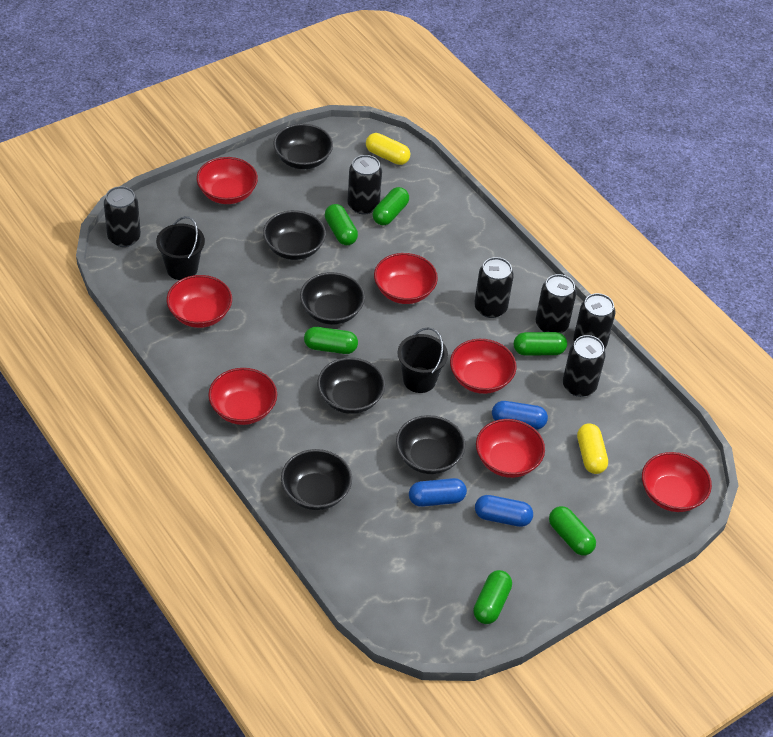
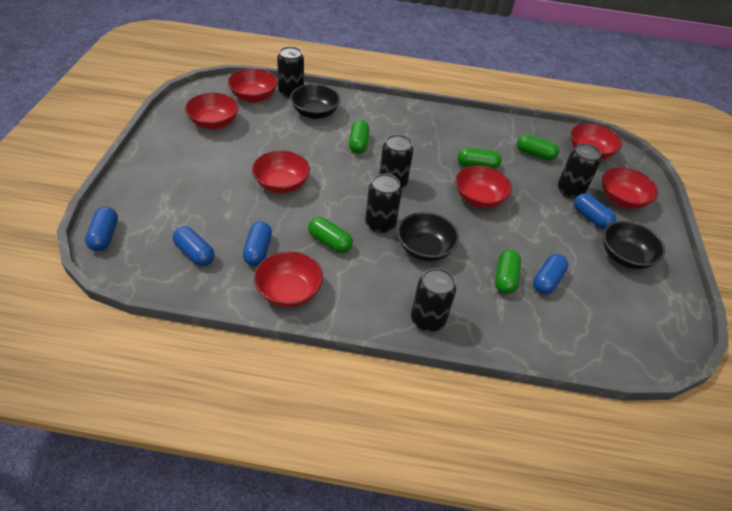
black bowl: 6 -> 3
black bucket: 2 -> 0
black can: 6 -> 5
blue capsule: 3 -> 5
green capsule: 6 -> 5
yellow capsule: 2 -> 0

